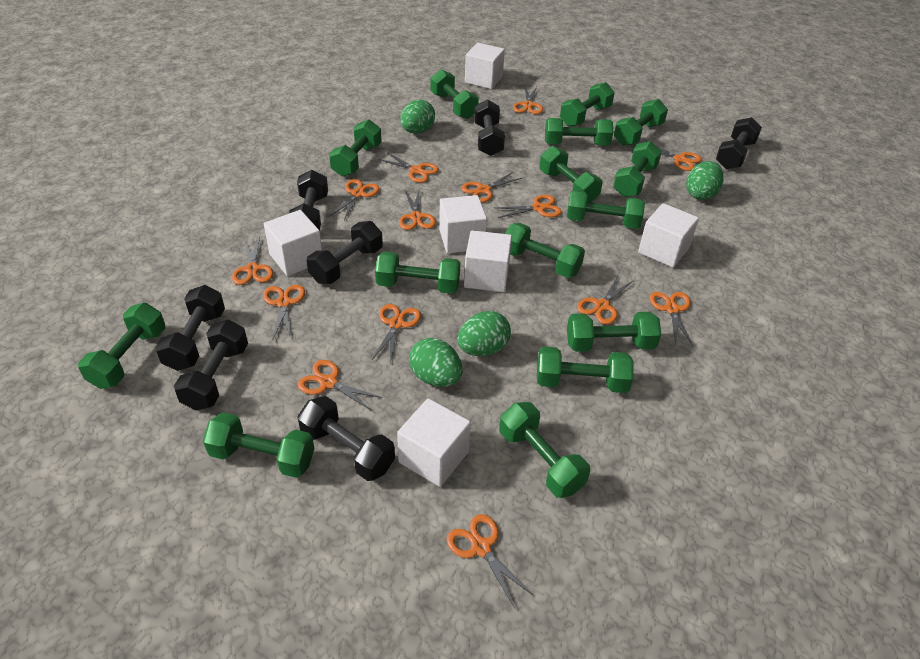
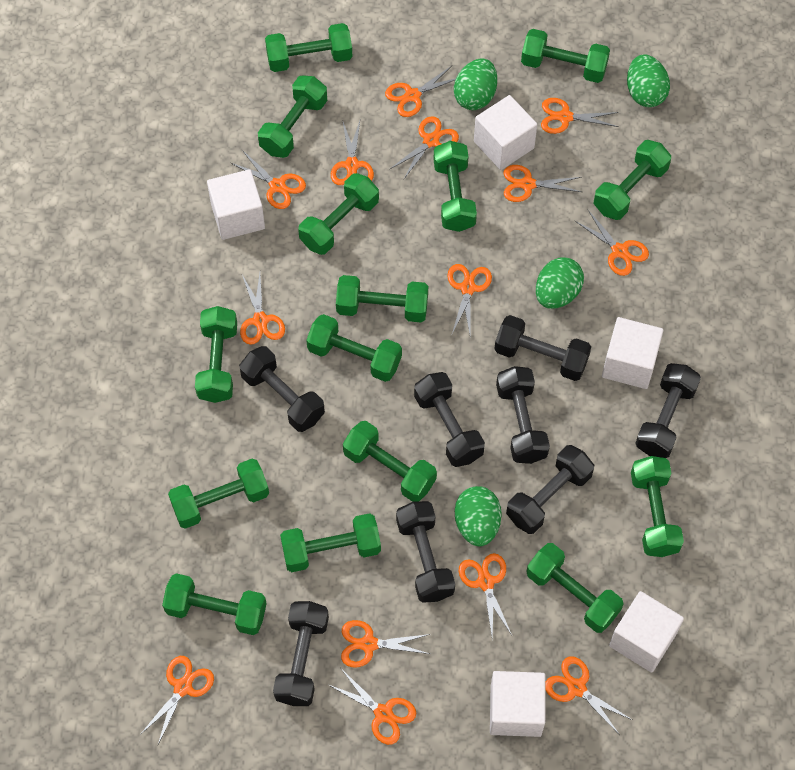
black dumbbell: 7 -> 8
white cube: 6 -> 5

